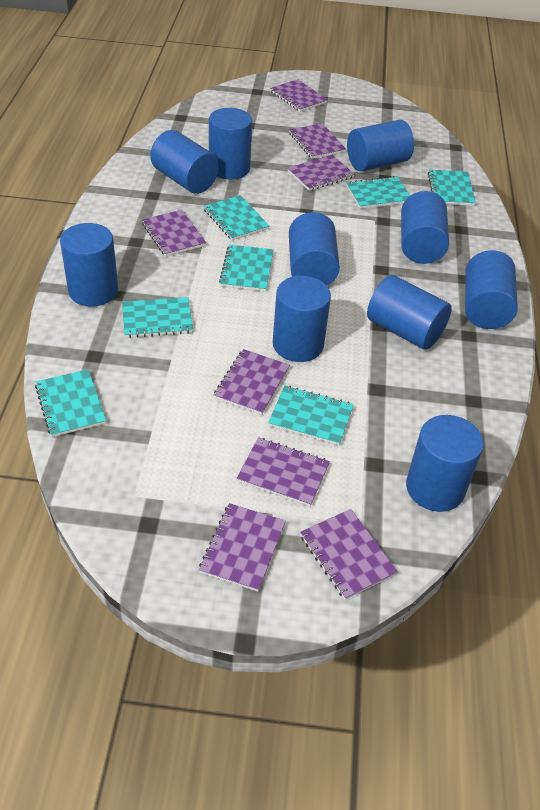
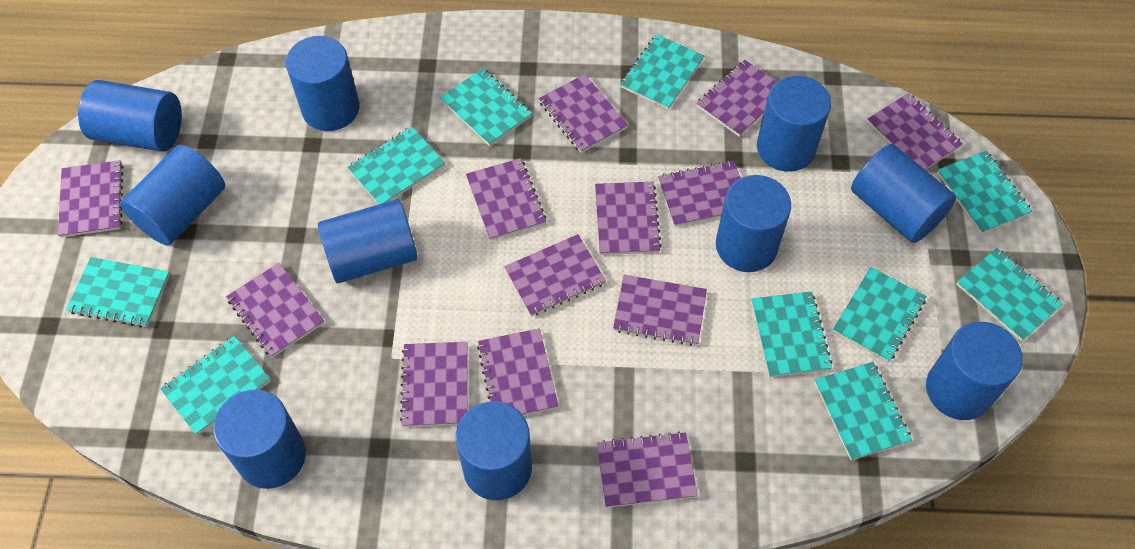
purple notebook: 8 -> 13
turquoise notebook: 7 -> 10

